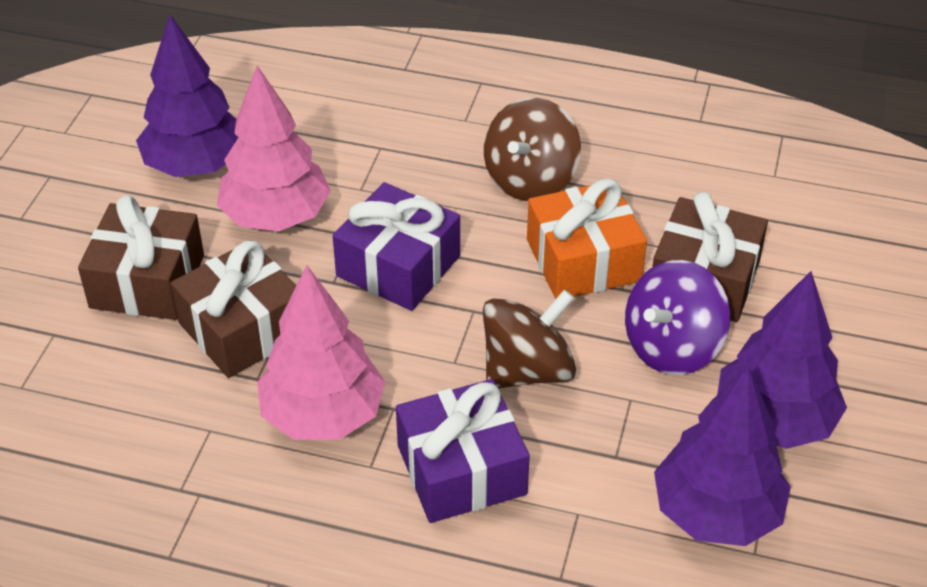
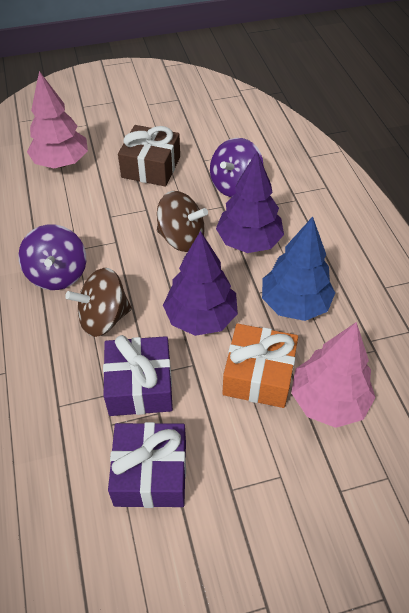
blue tree: 0 -> 1
brown gift: 3 -> 1
purple spinning top: 1 -> 2
purple tree: 3 -> 2

